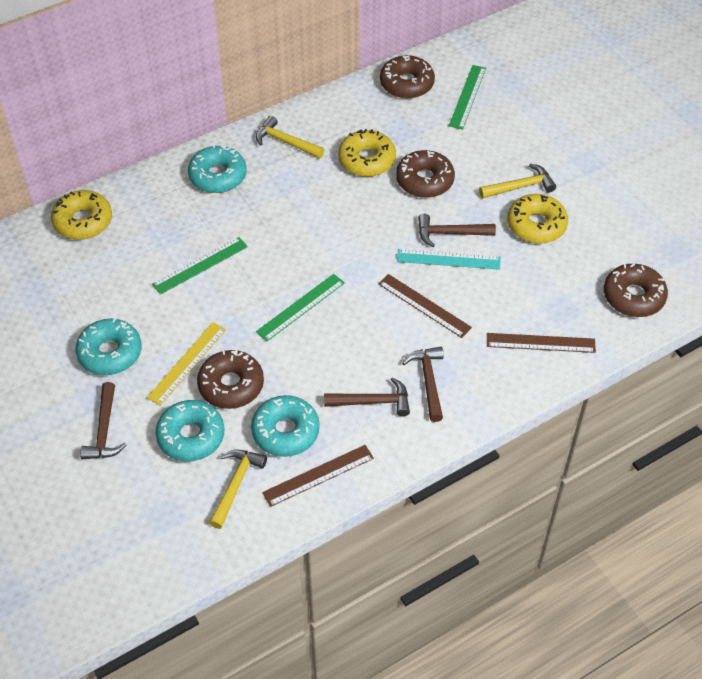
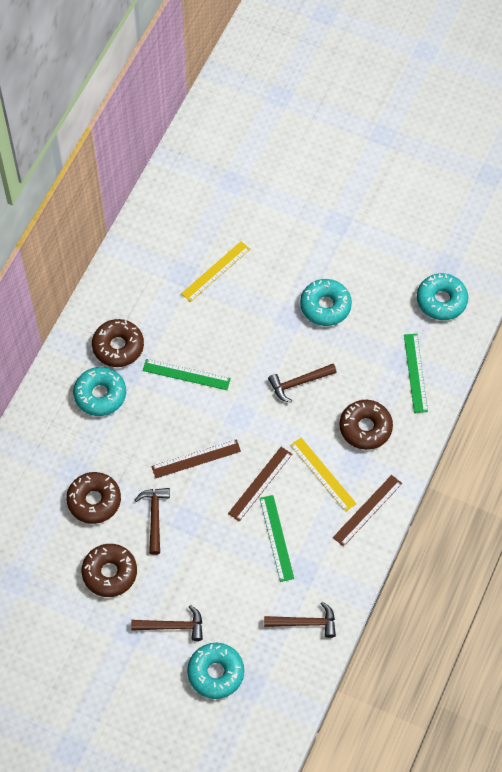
turquoise ruler: 1 -> 0
yellow donut: 3 -> 0
yellow hammer: 3 -> 0
yellow ruler: 1 -> 2

